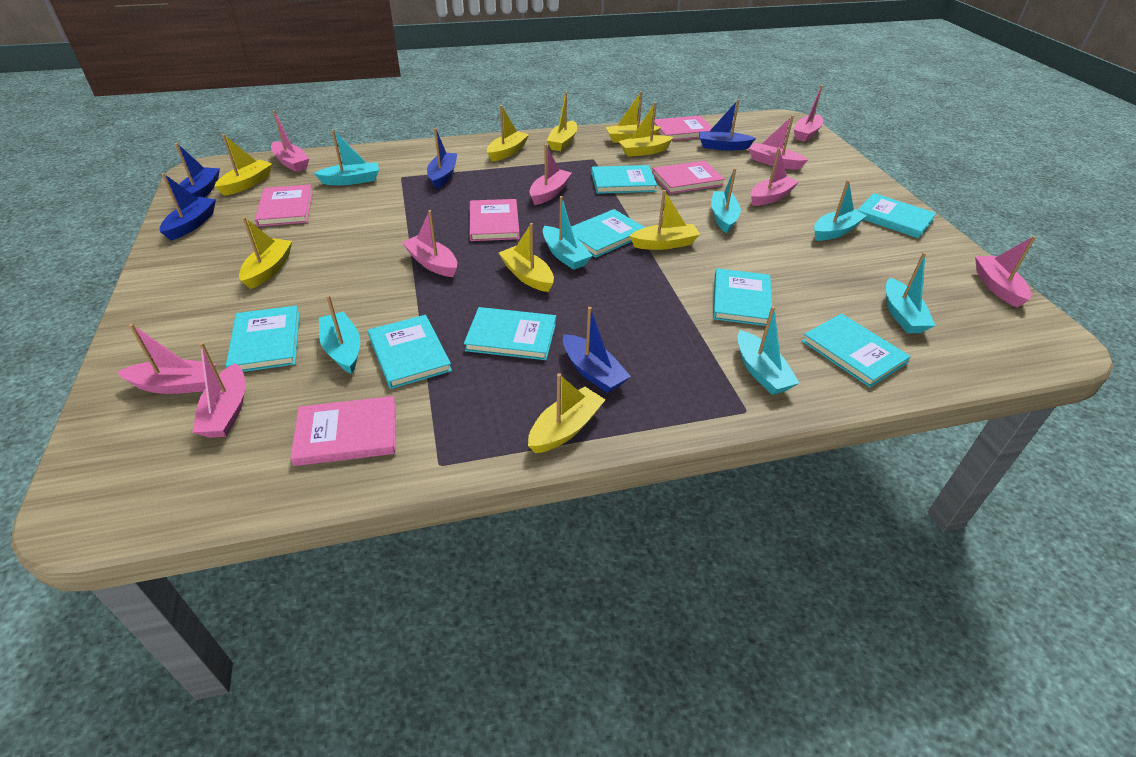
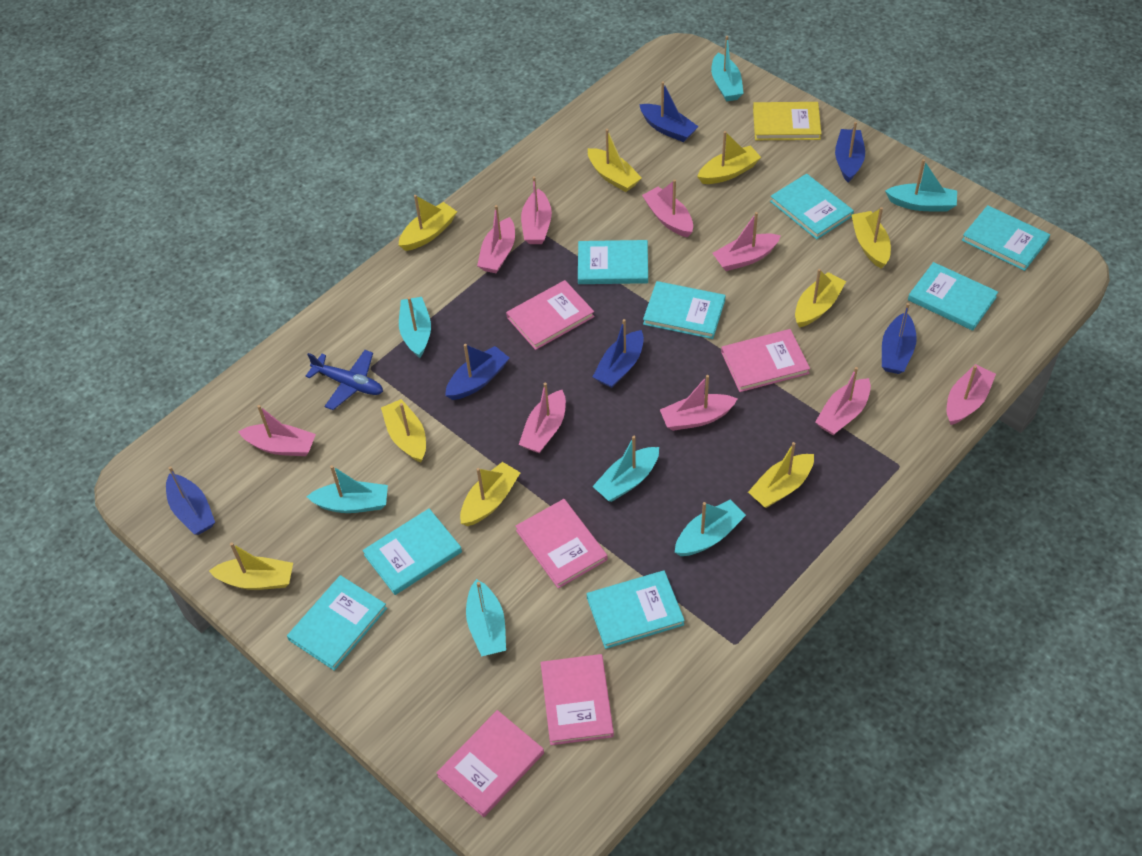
blue boat: 5 -> 6
blue plane: 0 -> 1
yellow book: 0 -> 1

